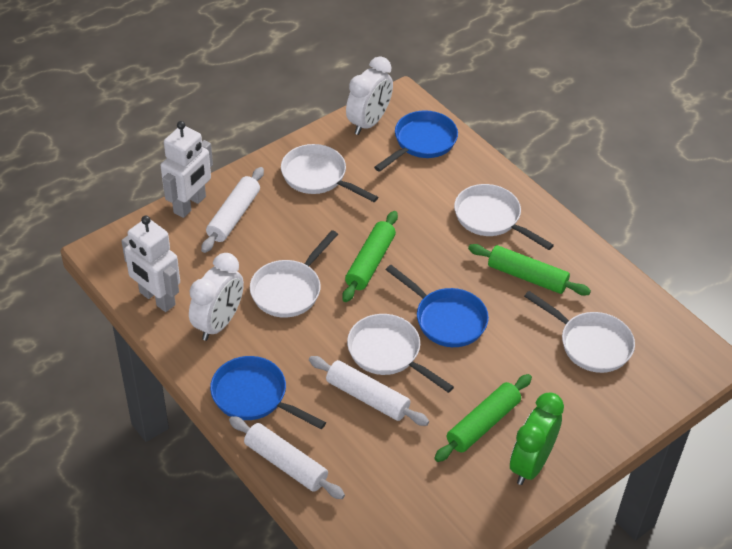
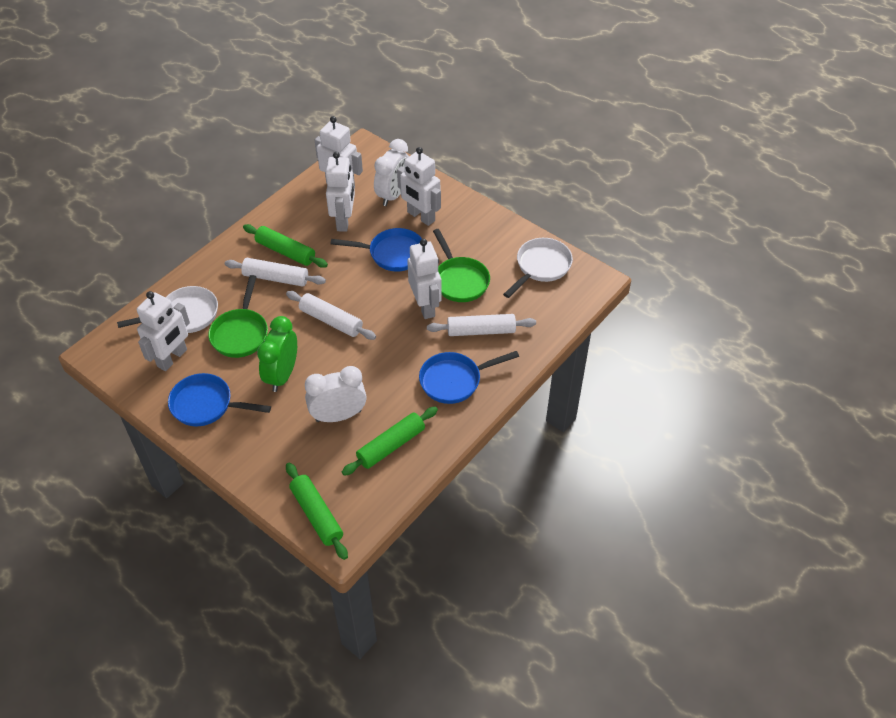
green pan: 0 -> 2
white pan: 5 -> 2
white robot: 2 -> 5

